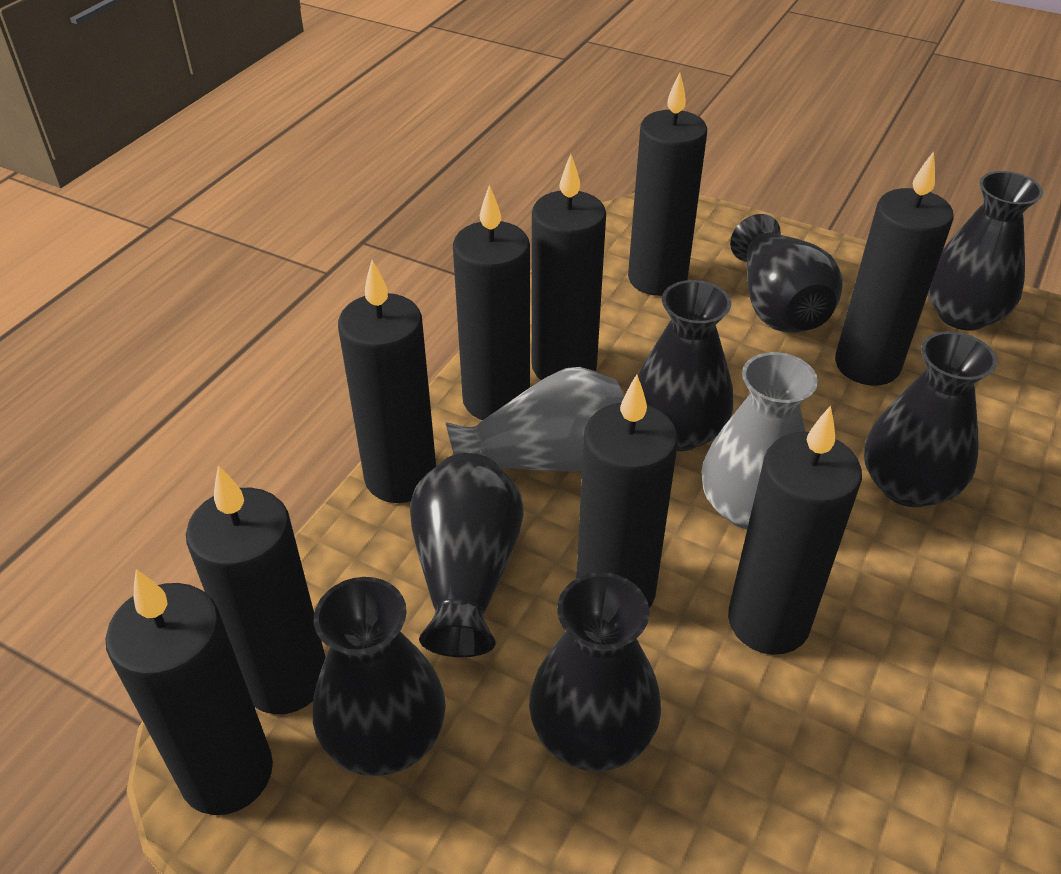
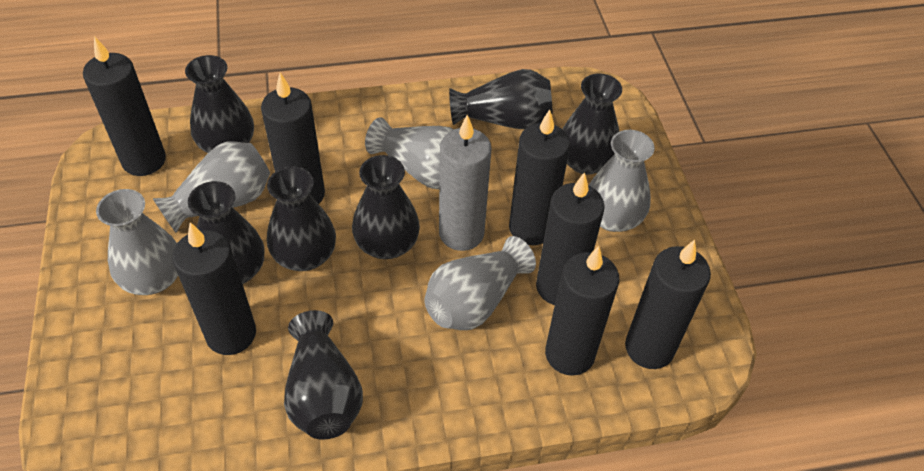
black candle: 9 -> 7
grey candle: 0 -> 1
grey vase: 2 -> 5

